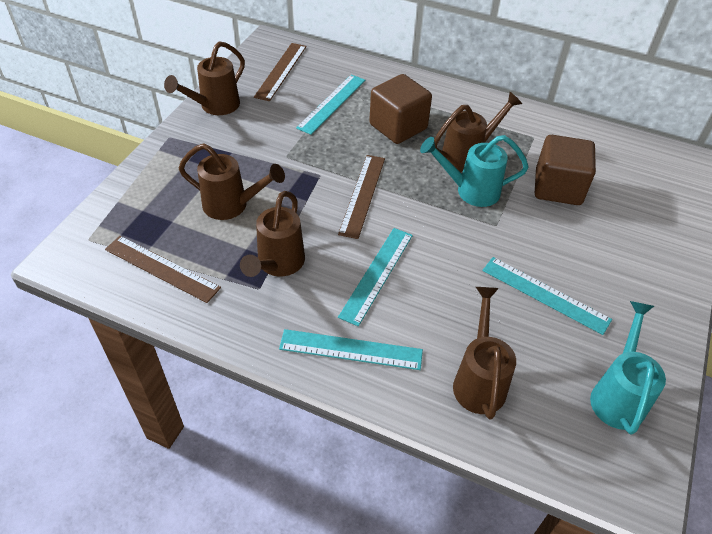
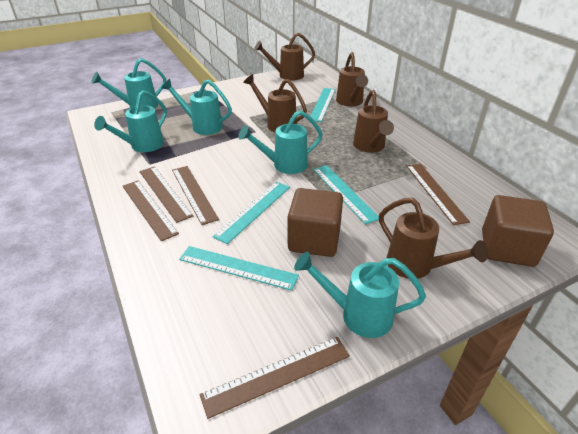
brown ruler: 3 -> 5
turquoise watering can: 2 -> 5

